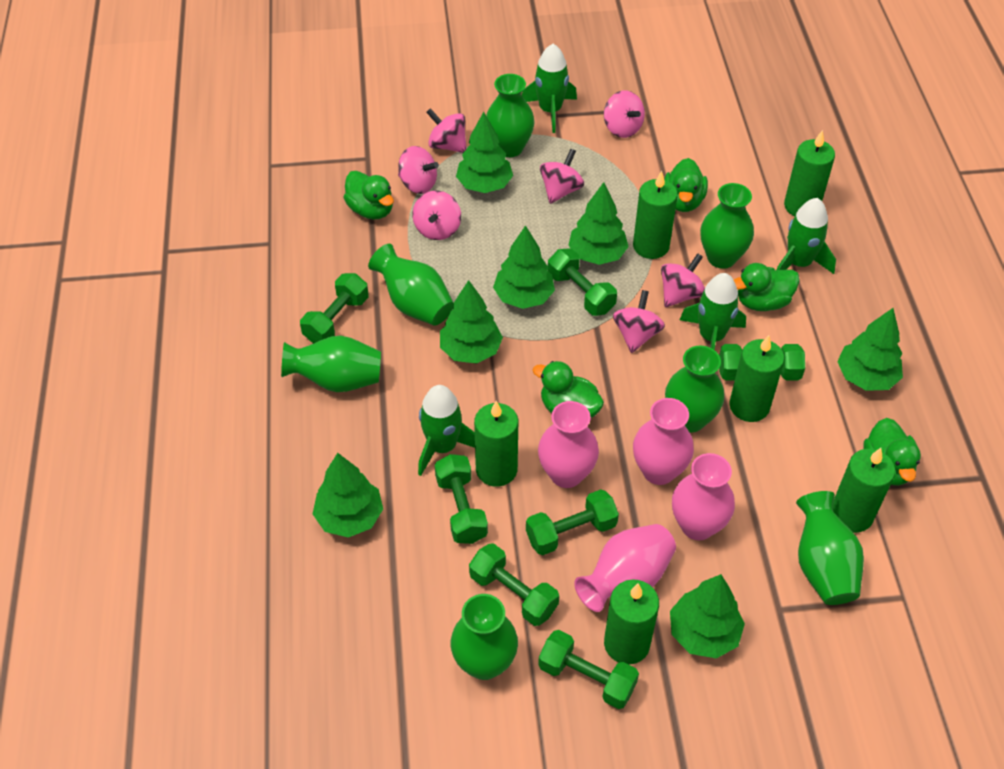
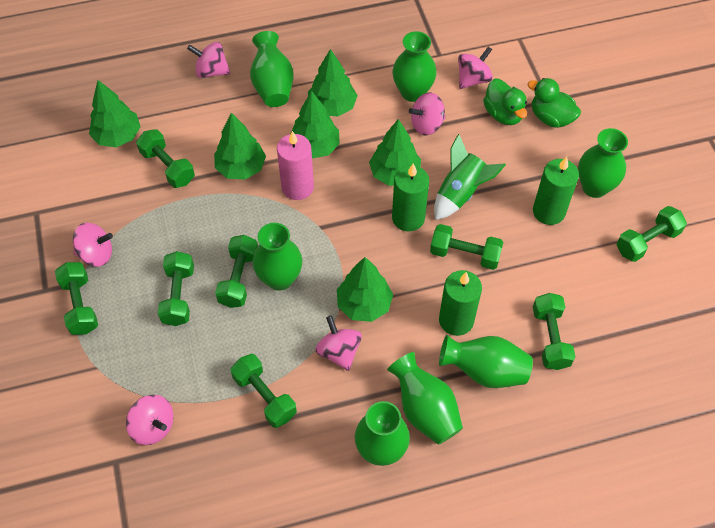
green candle: 6 -> 3
green duck: 5 -> 2
green dumbbell: 7 -> 8
green rocket: 4 -> 1
green tree: 7 -> 6
pink candle: 0 -> 1
pink spinning top: 7 -> 6
pink vase: 4 -> 0

